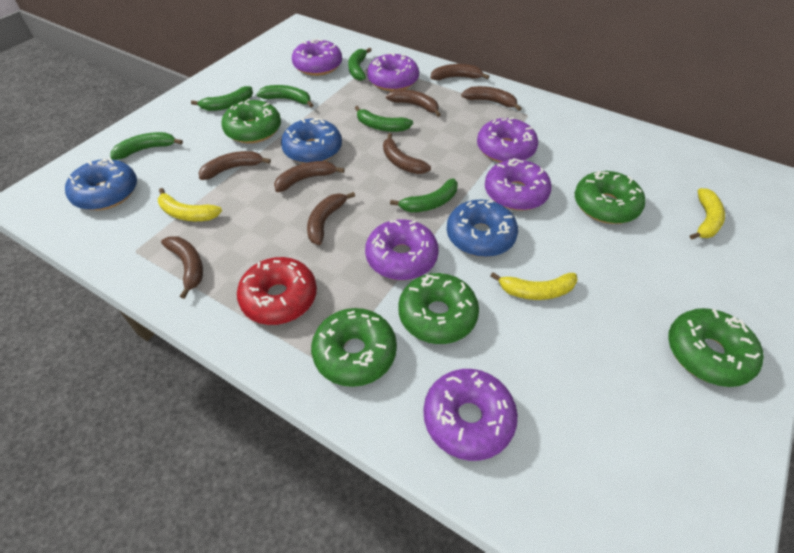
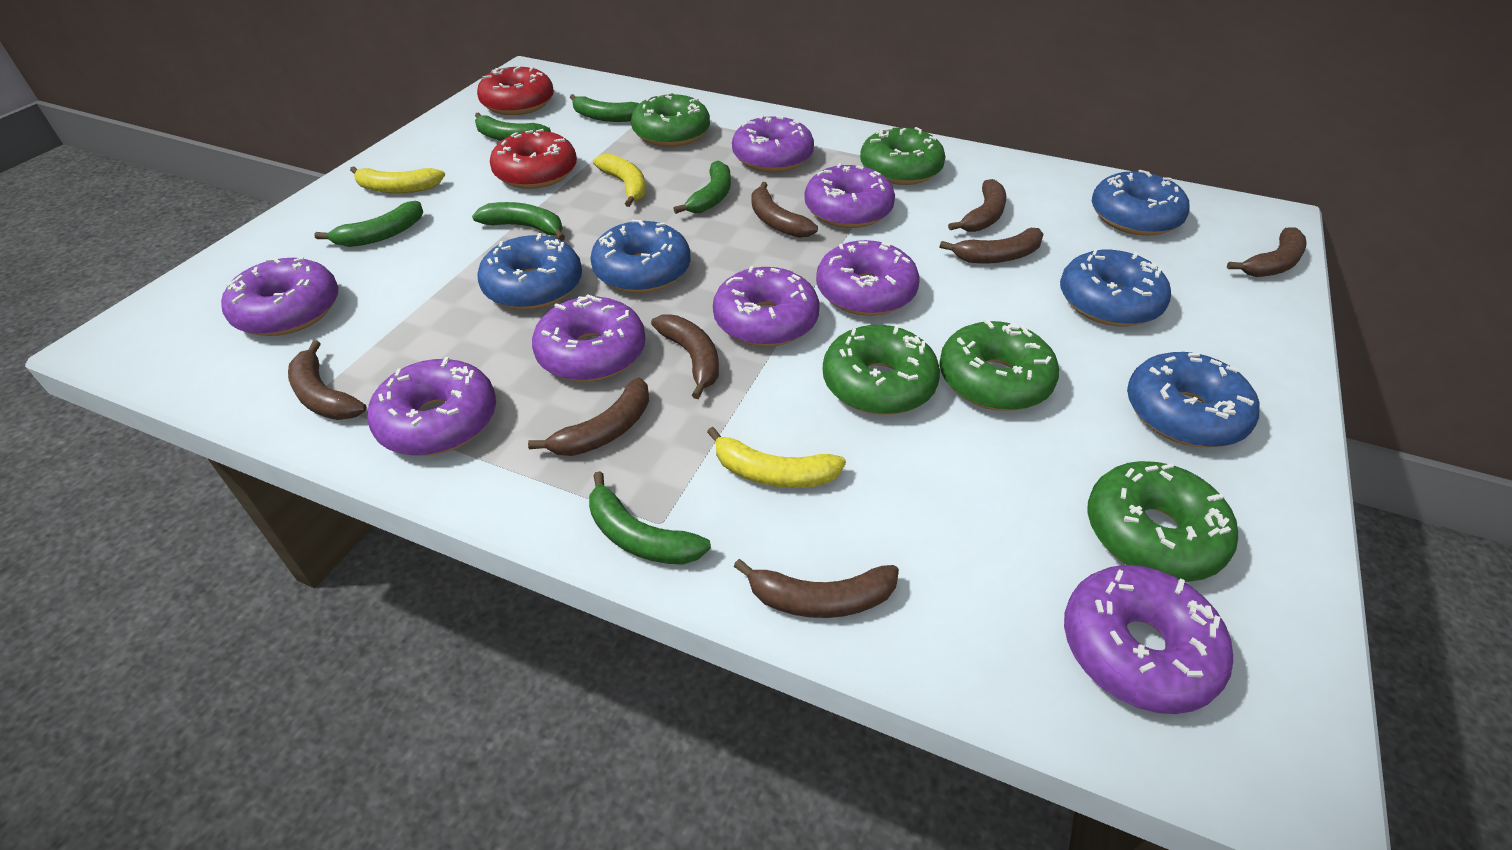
blue donut: 3 -> 5
purple donut: 6 -> 8
red donut: 1 -> 2

